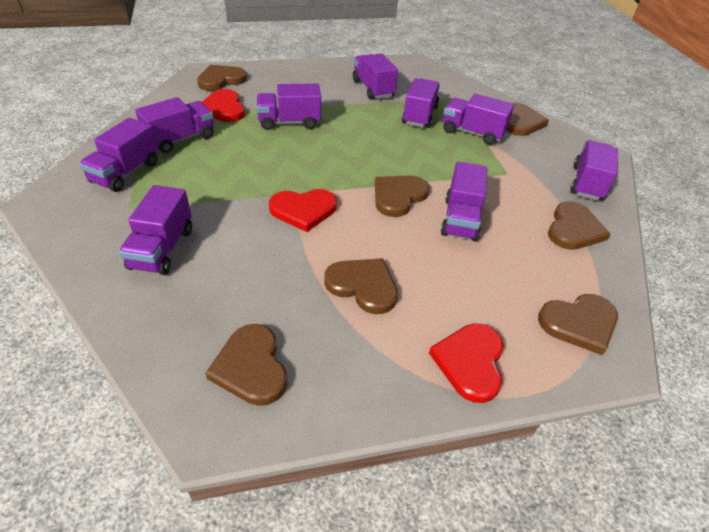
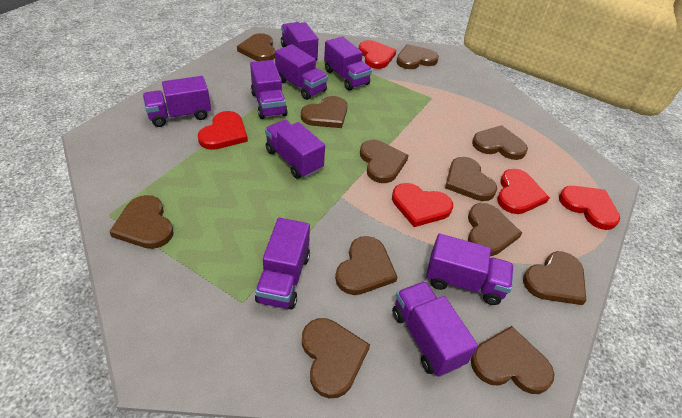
brown heart: 7 -> 12
red heart: 3 -> 5

